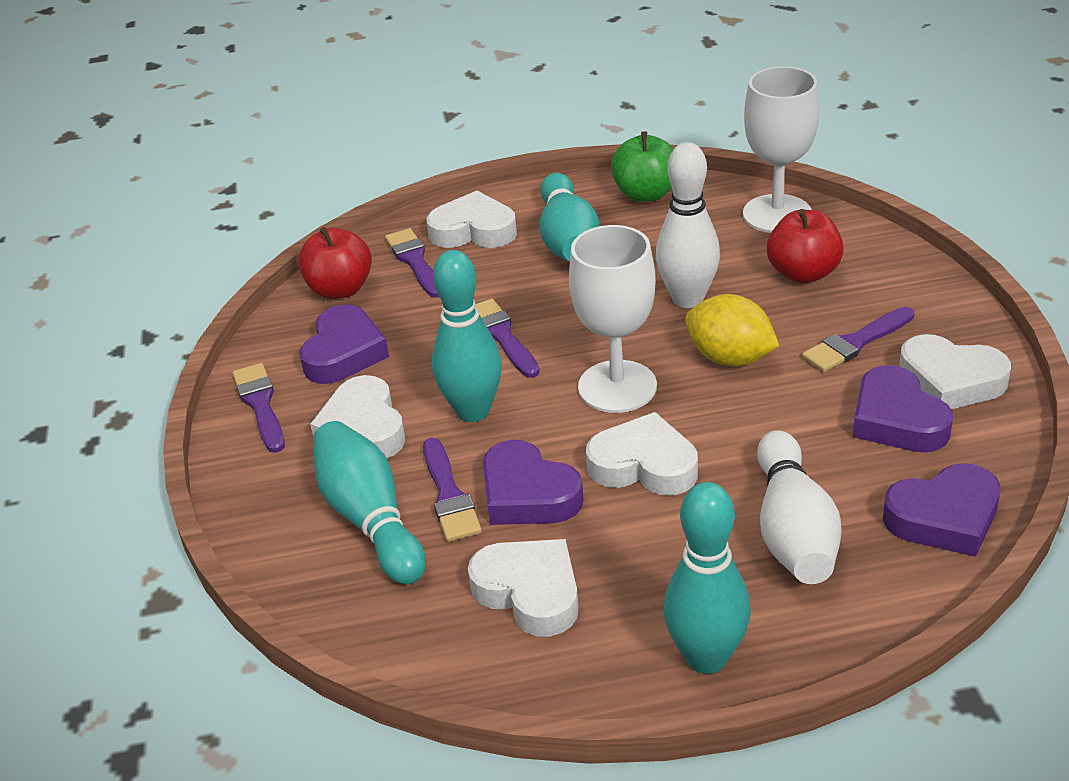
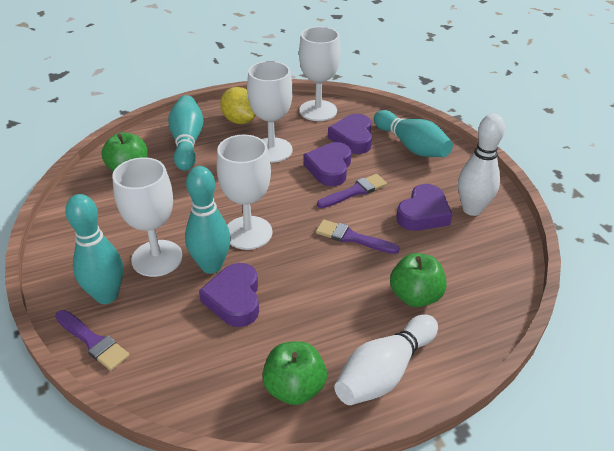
green apple: 1 -> 3
purple brush: 5 -> 3
red apple: 2 -> 0
white goblet: 2 -> 4
white heart: 5 -> 0

